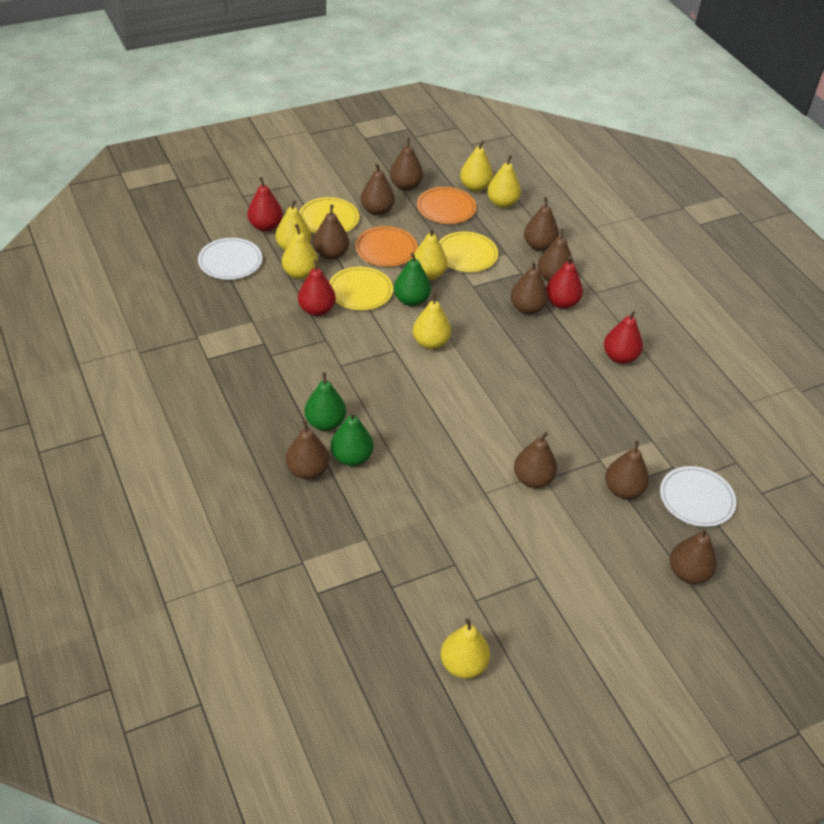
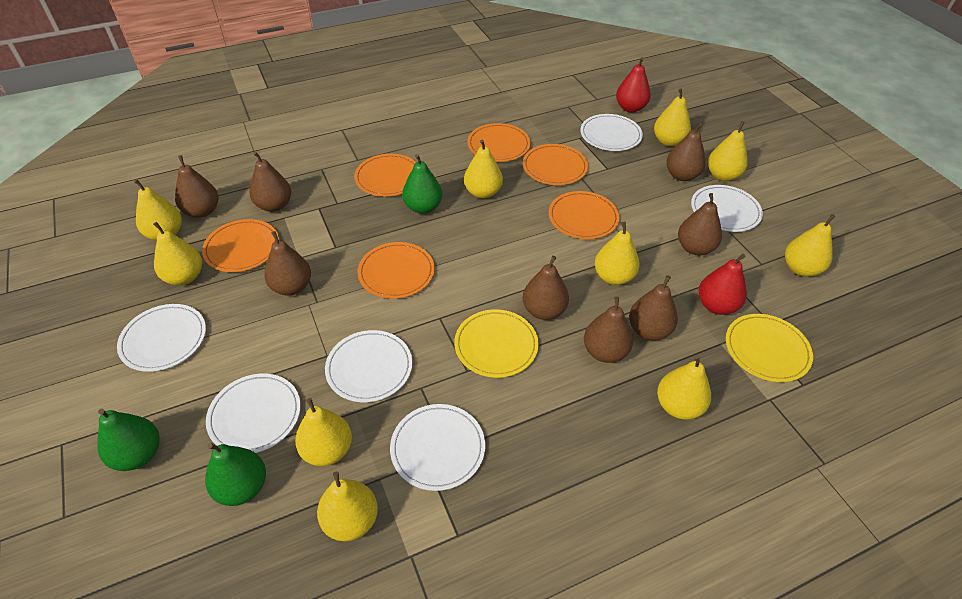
brown pear: 10 -> 8
orange plate: 2 -> 6
red pear: 4 -> 2
white plate: 2 -> 6
yellow pear: 7 -> 10
yellow plate: 3 -> 2

